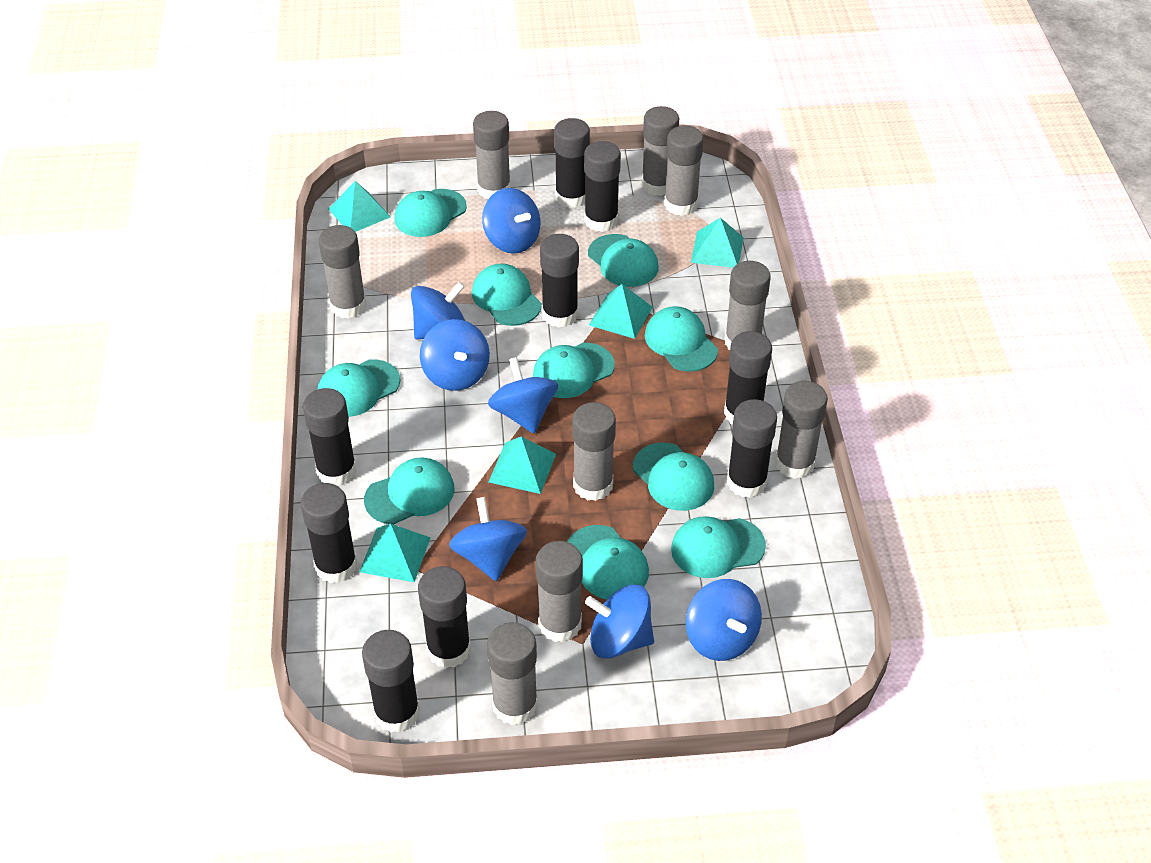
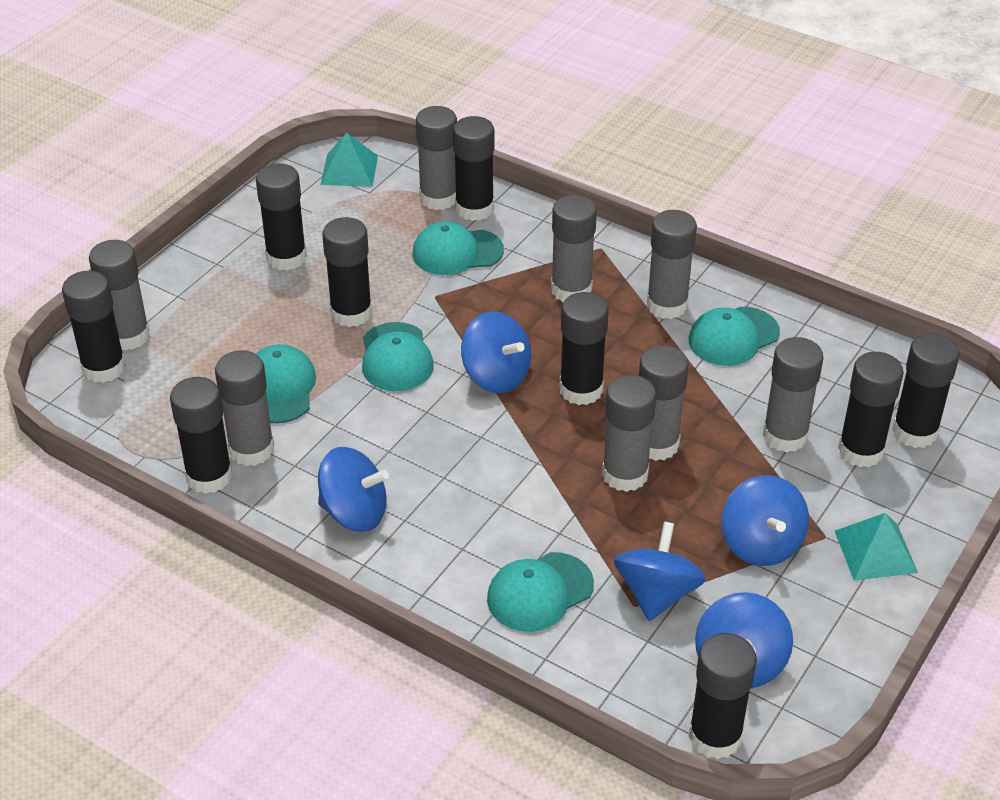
blue spinning top: 7 -> 5
grey glue stick: 9 -> 8
turquoise cap: 10 -> 5
turquoise pyramid: 5 -> 2

